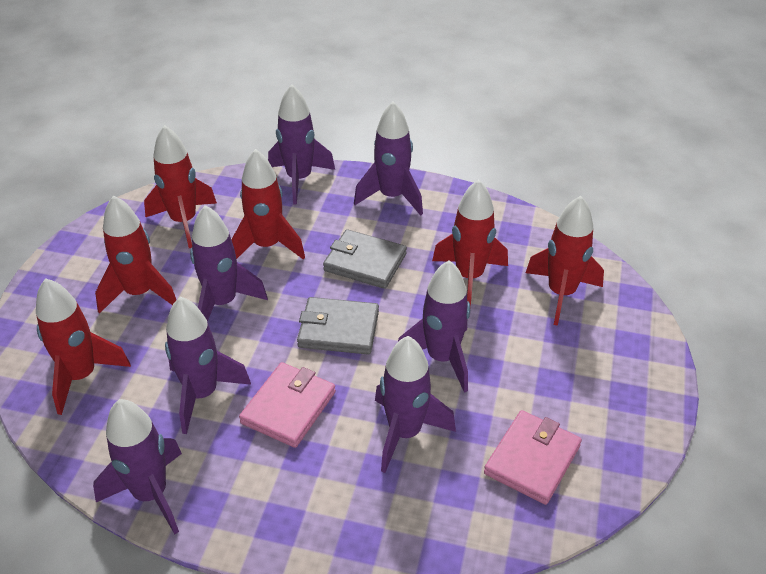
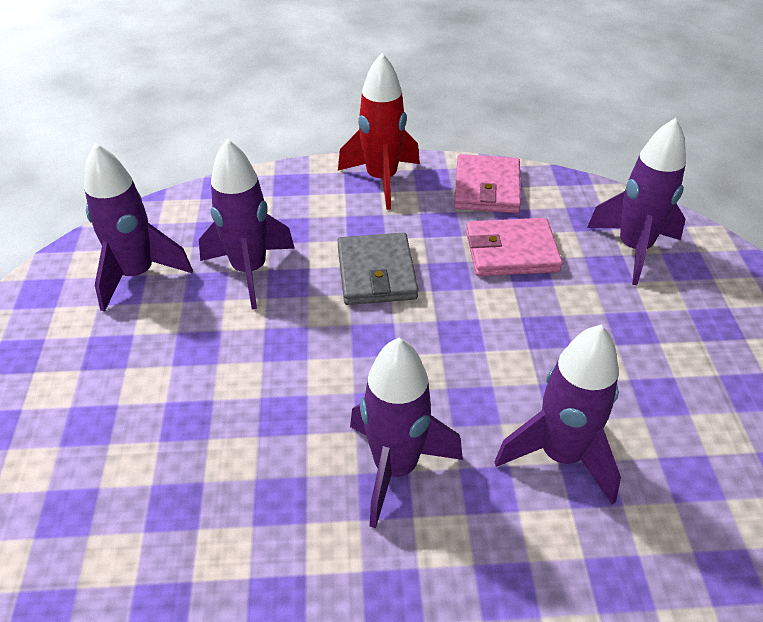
grey wallet: 2 -> 1
purple rocket: 7 -> 5
red rocket: 6 -> 1

